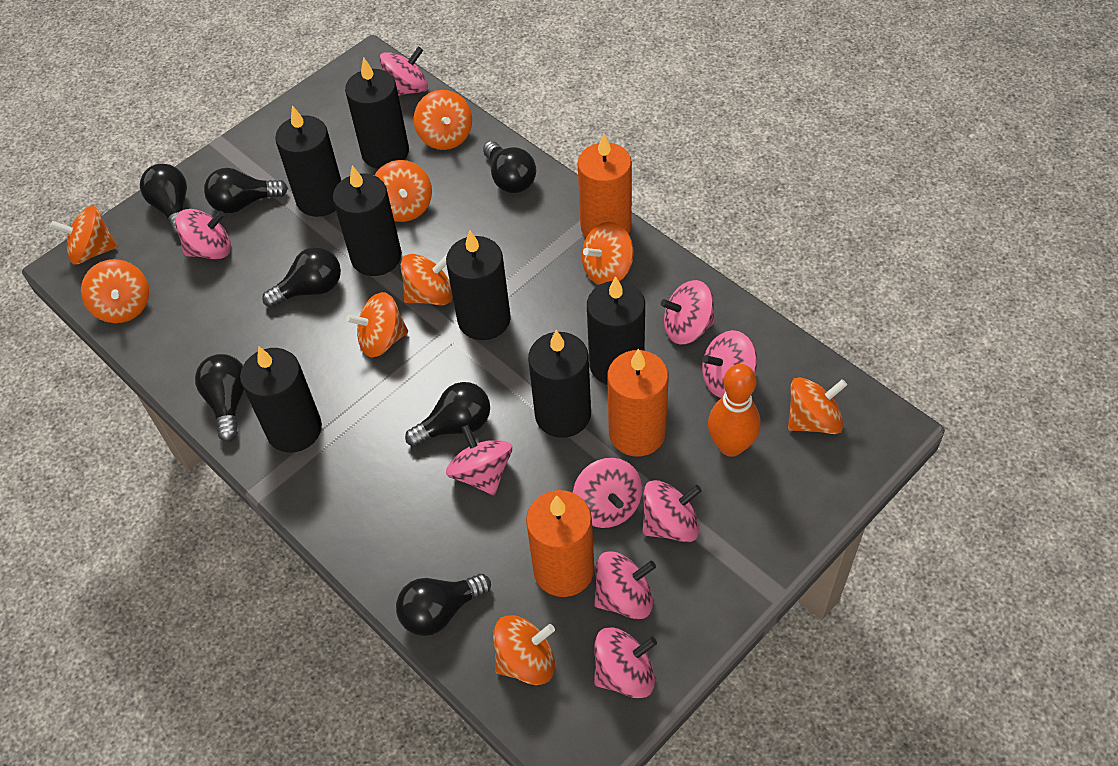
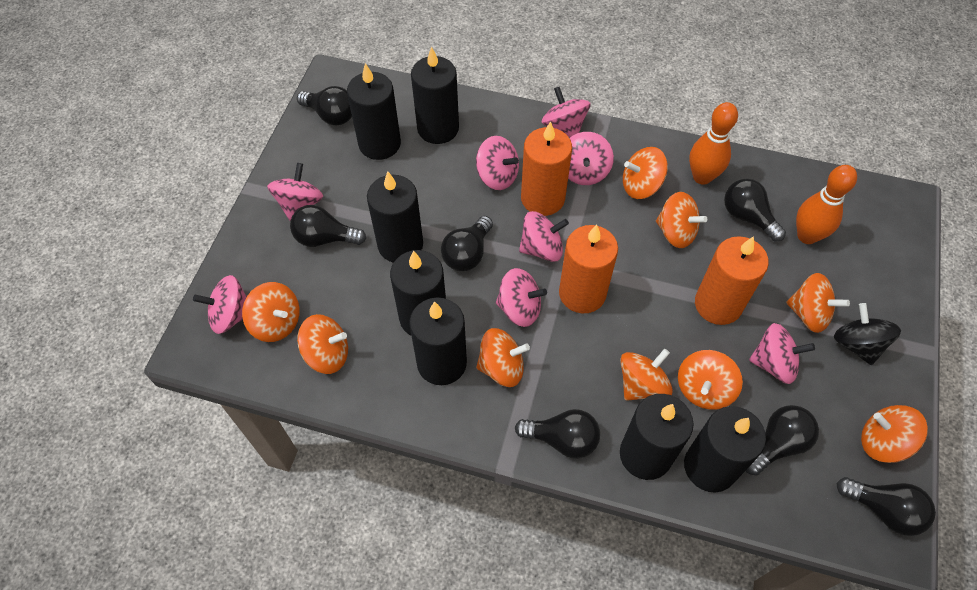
black spinning top: 0 -> 1
orange bowling pin: 1 -> 2
pink spinning top: 9 -> 8

